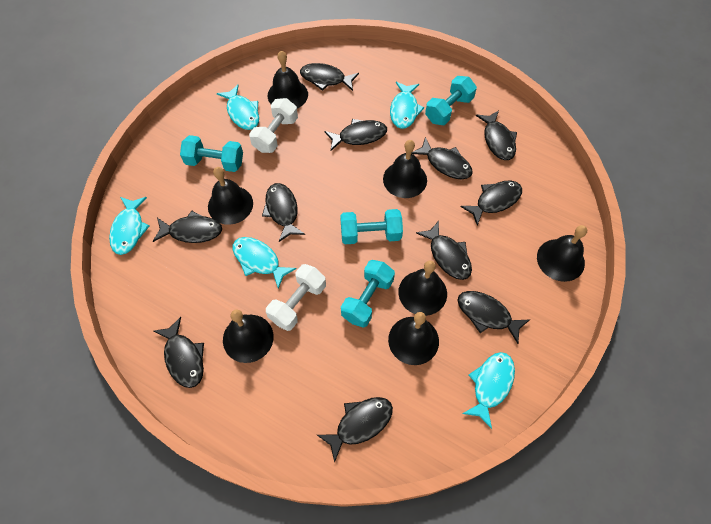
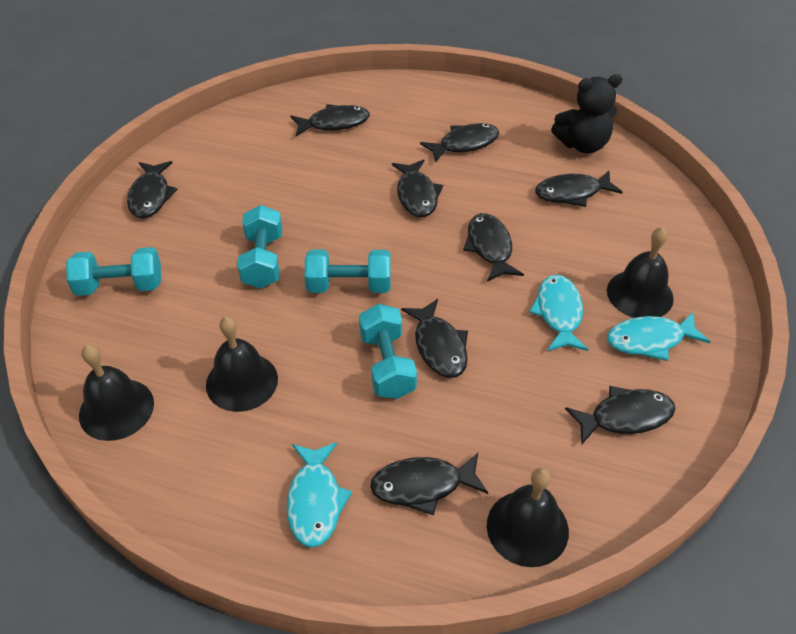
black bell: 7 -> 4
black fish: 11 -> 9
black teddy bear: 0 -> 1
turquoise fish: 5 -> 3
white dumbbell: 2 -> 0

